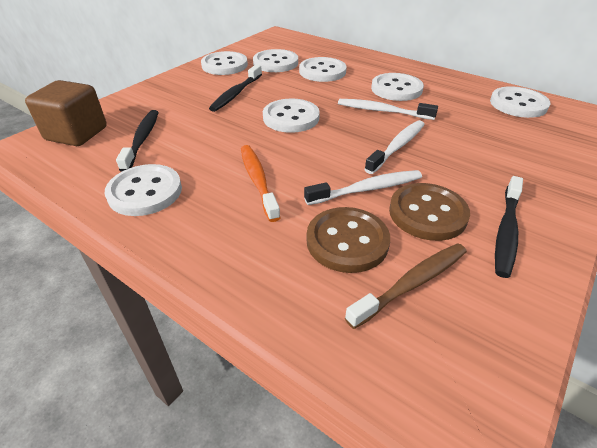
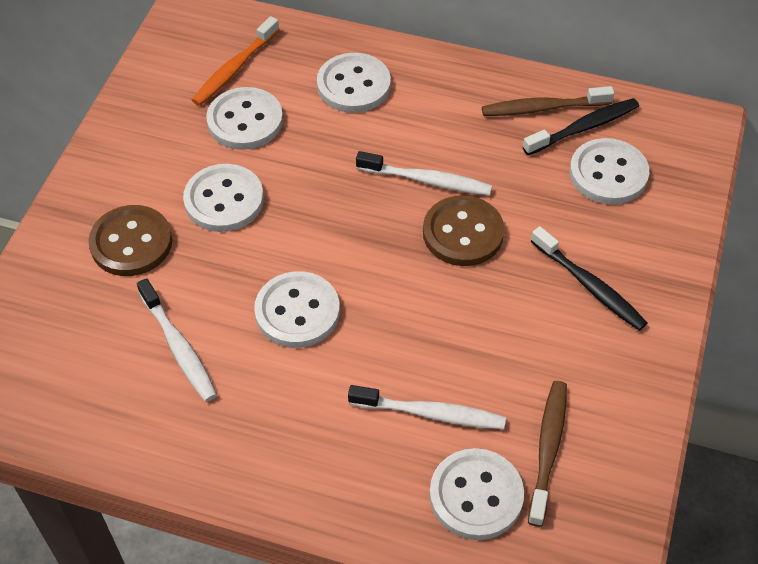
black toothbrush: 3 -> 2
brown cube: 1 -> 0
brown toothbrush: 1 -> 2
white button: 7 -> 6

